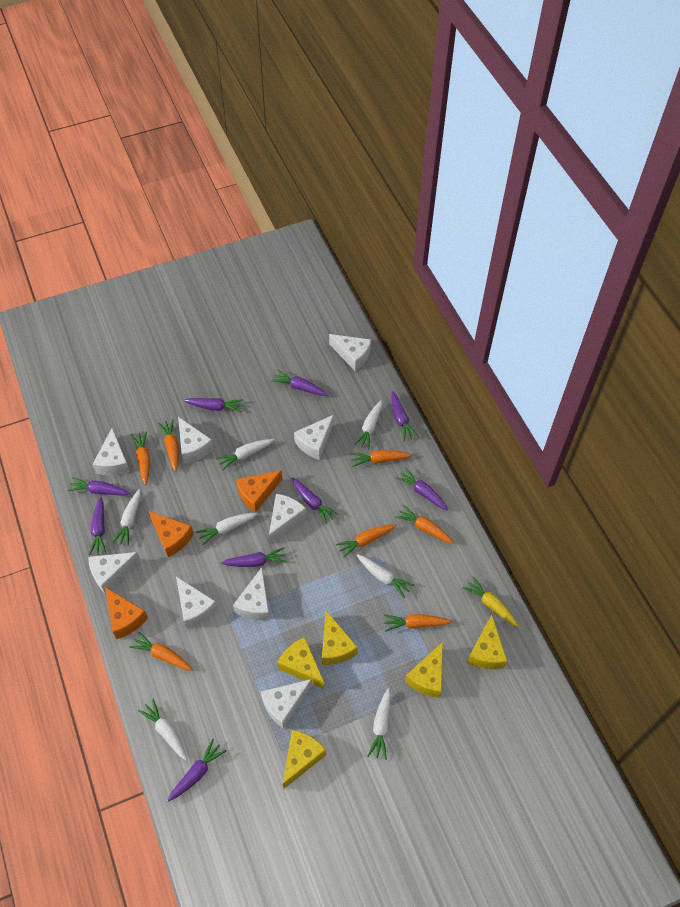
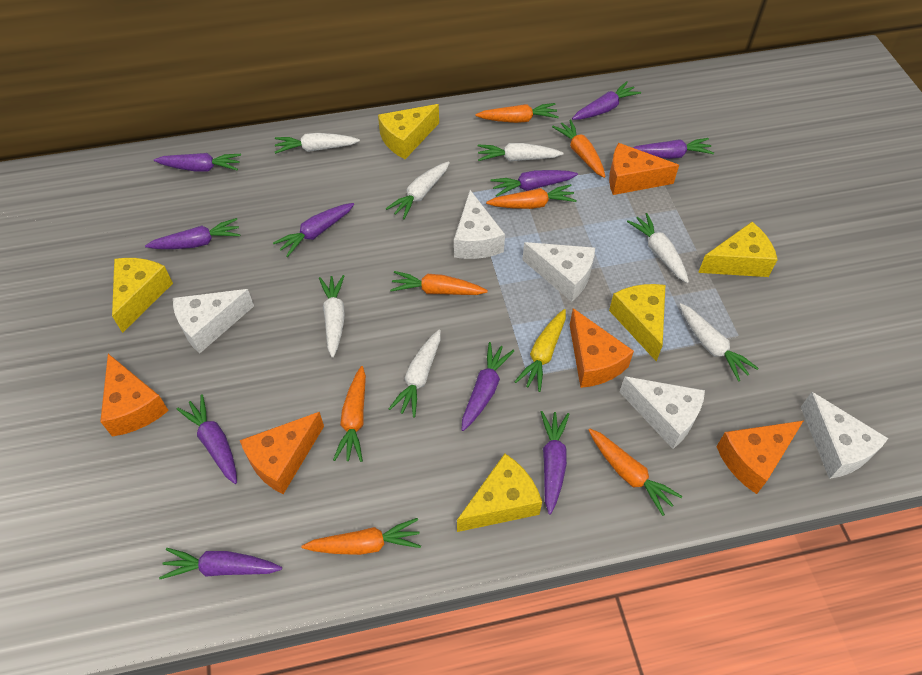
orange cheese: 3 -> 5
purple carrot: 9 -> 10
white cheese: 9 -> 5

